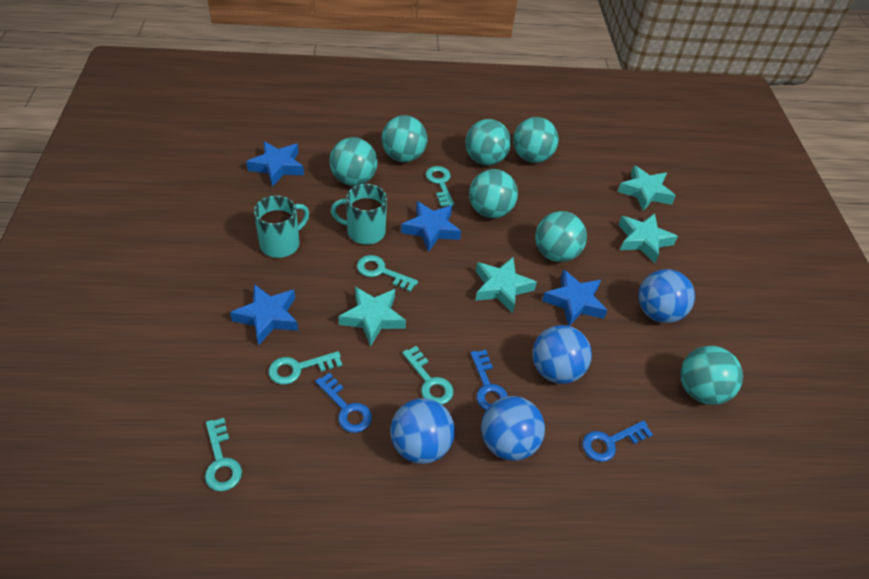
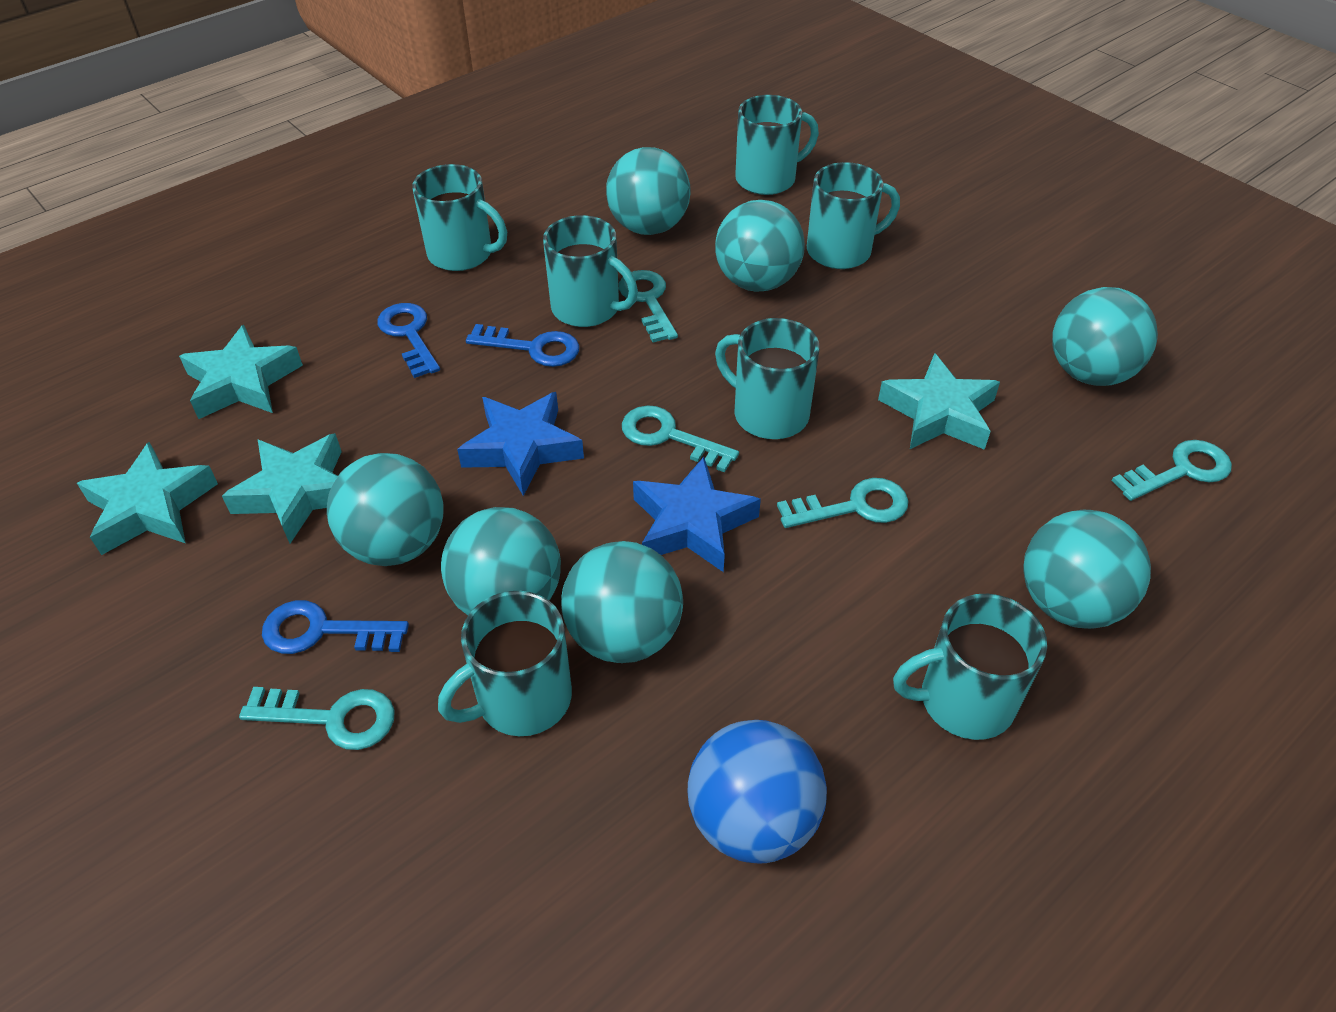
blue ball: 4 -> 1
blue star: 4 -> 2
turquoise mug: 2 -> 7

